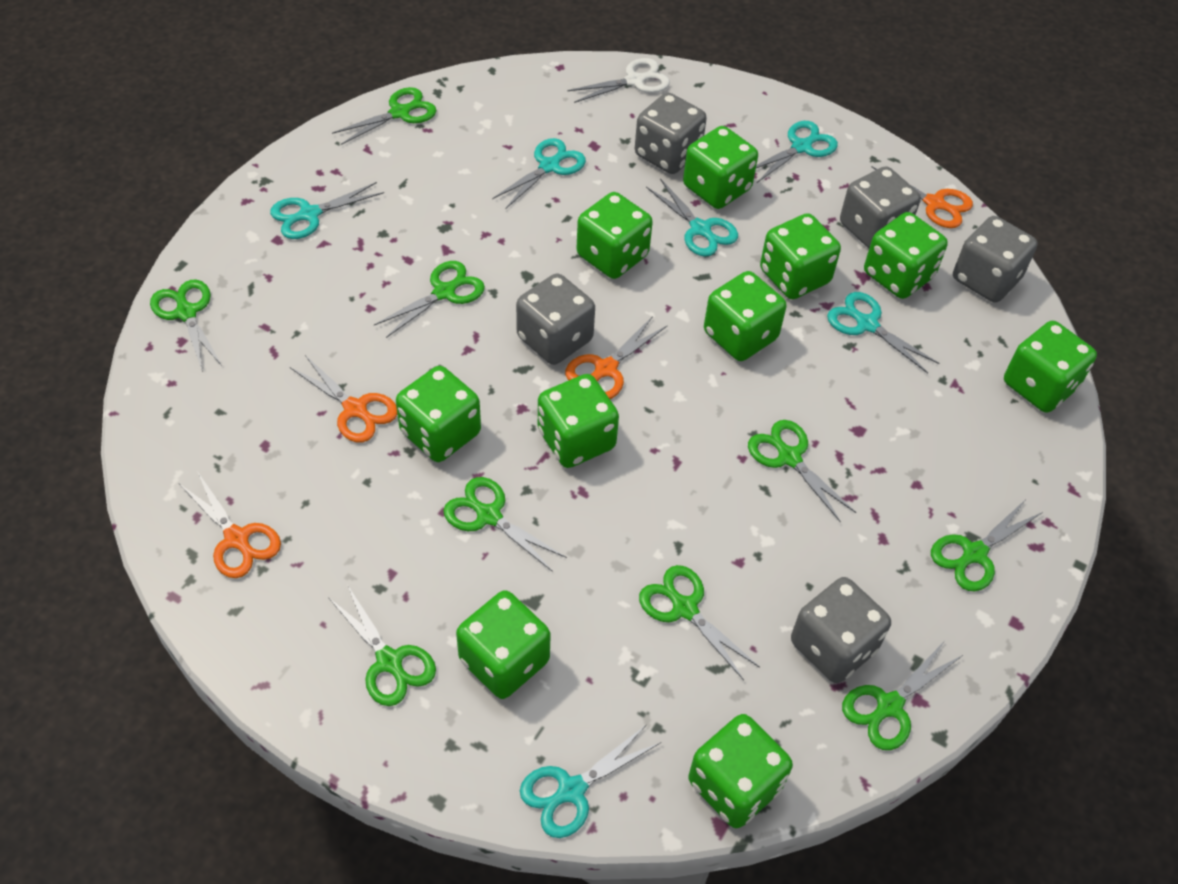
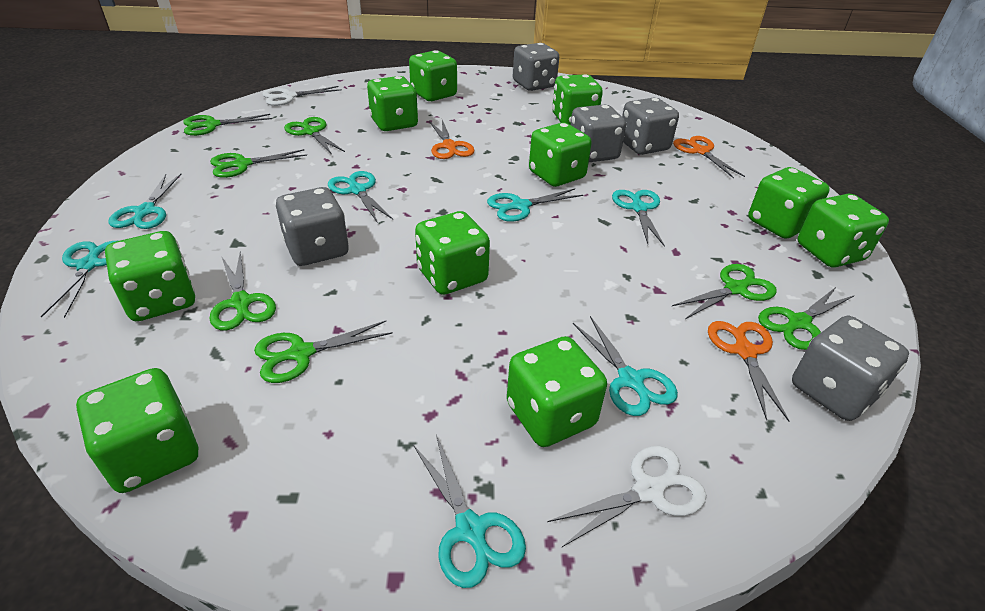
green scissors: 9 -> 7
orange scissors: 4 -> 3
turquoise scissors: 6 -> 7
white scissors: 1 -> 2

